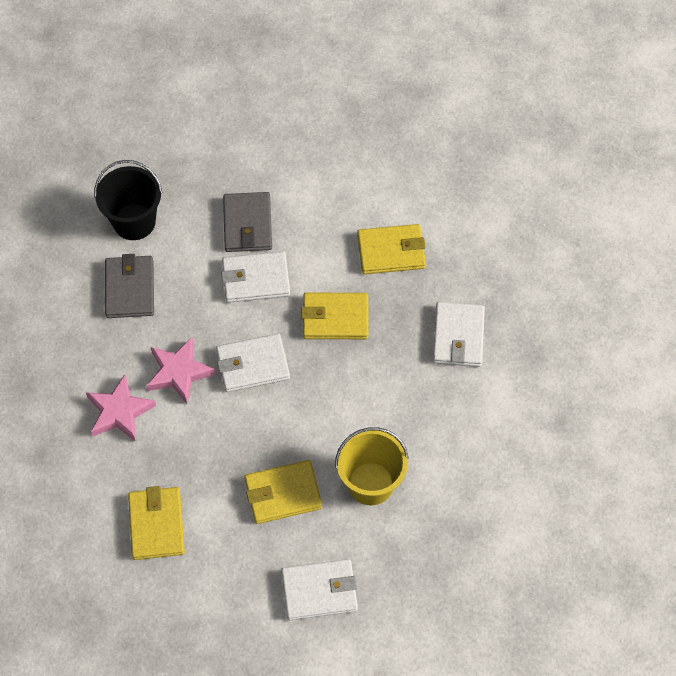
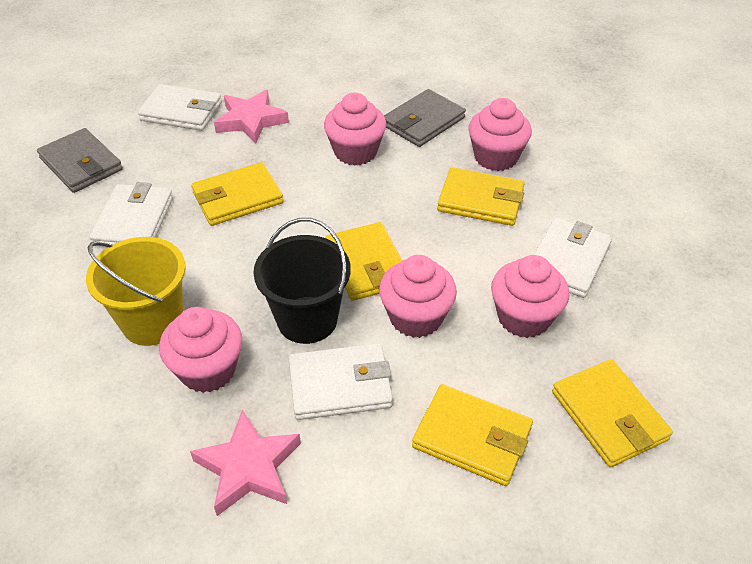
pink cupcake: 0 -> 5
yellow wallet: 4 -> 5

